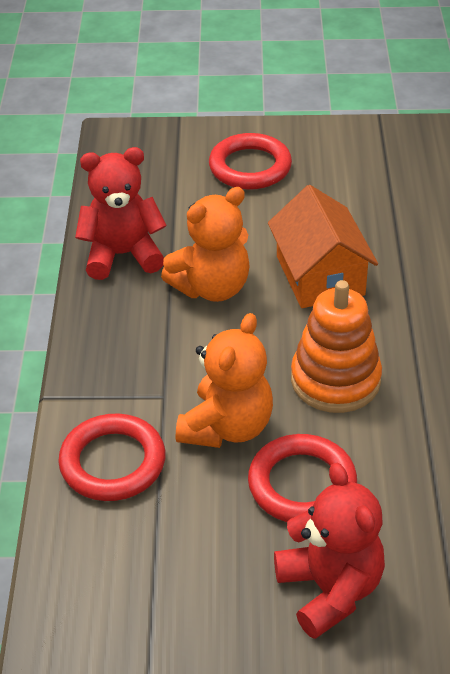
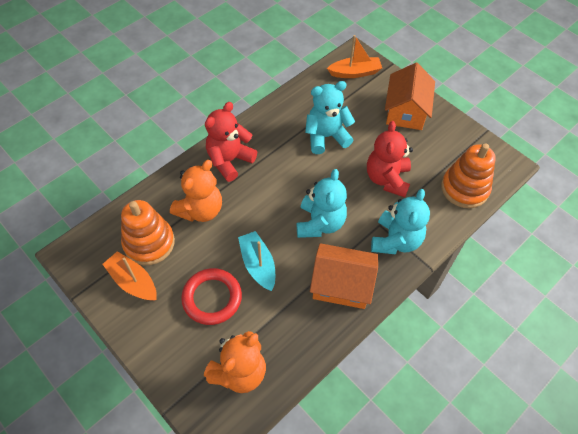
orange boat: 0 -> 2
orange house: 1 -> 2
orange stacking toy: 1 -> 2
red ring: 3 -> 1
turquoise boat: 0 -> 1
turquoise teddy bear: 0 -> 3

